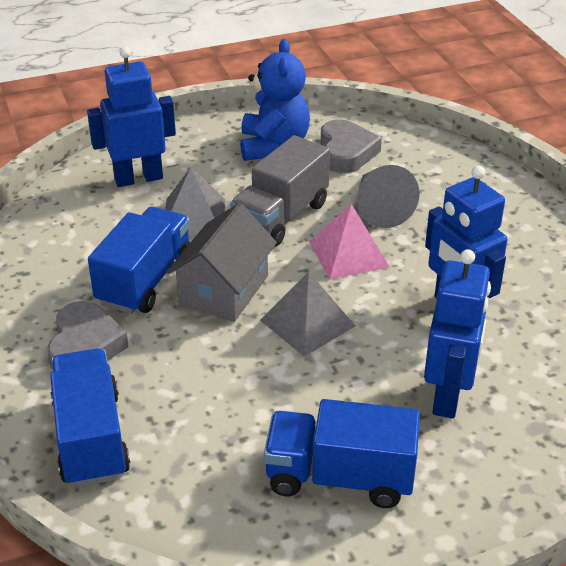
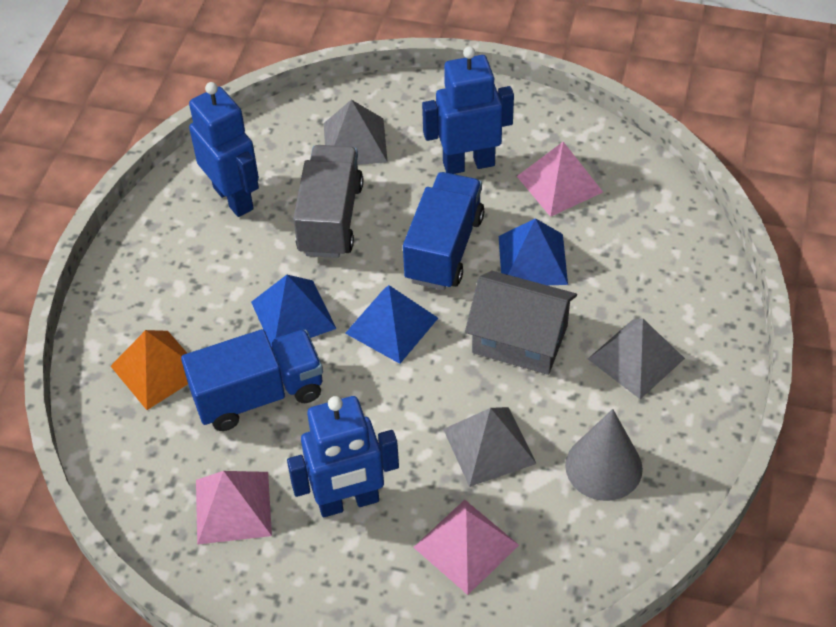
blue pyramid: 0 -> 3
blue teddy bear: 1 -> 0
blue truck: 3 -> 2
grey heart: 2 -> 0
grey pyramid: 2 -> 3
orange pyramid: 0 -> 1
pink pyramid: 1 -> 3

